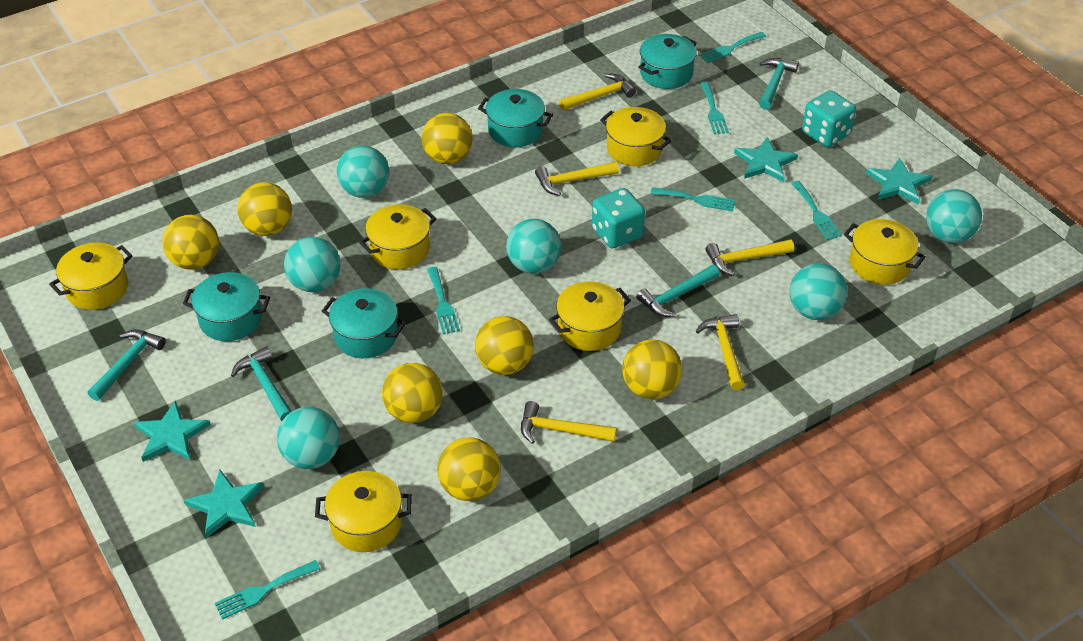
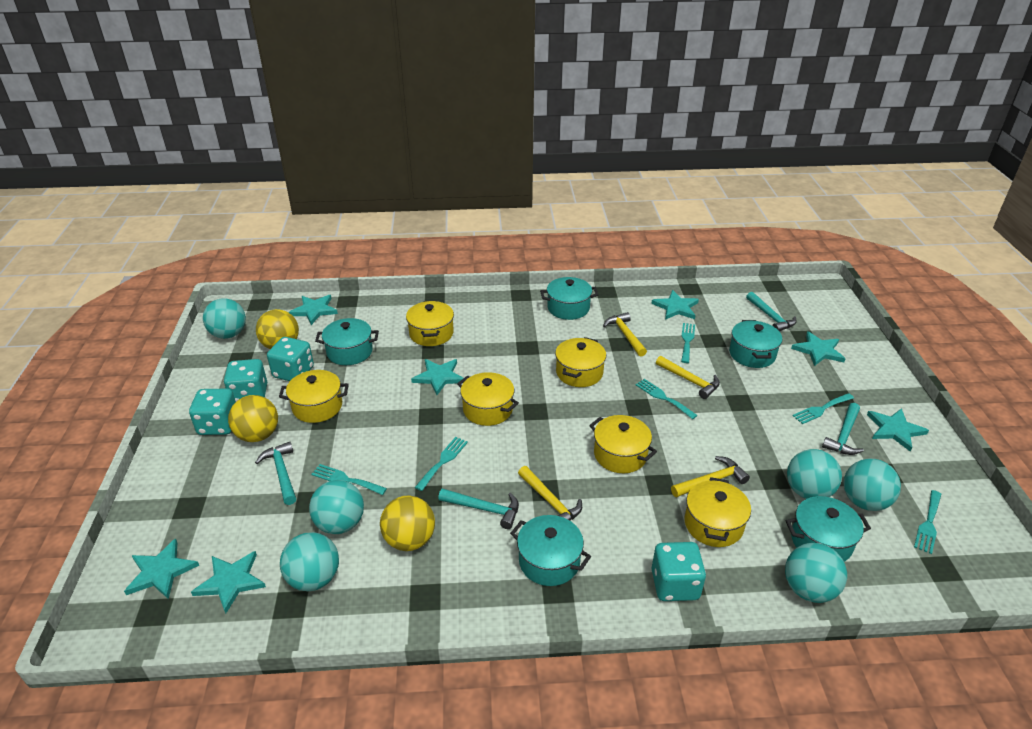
turquoise dice: 2 -> 4
turquoise pot: 4 -> 5
turquoise star: 4 -> 7
yellow ball: 7 -> 3
yellow hammer: 5 -> 4

